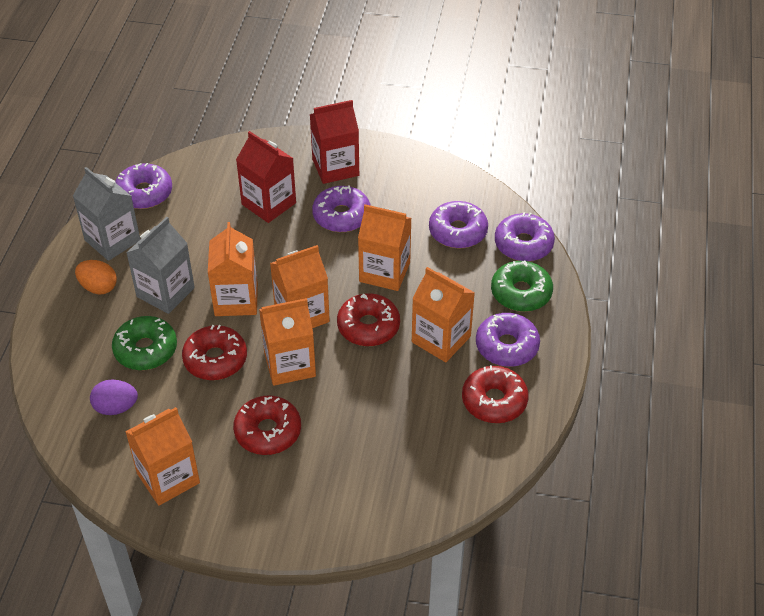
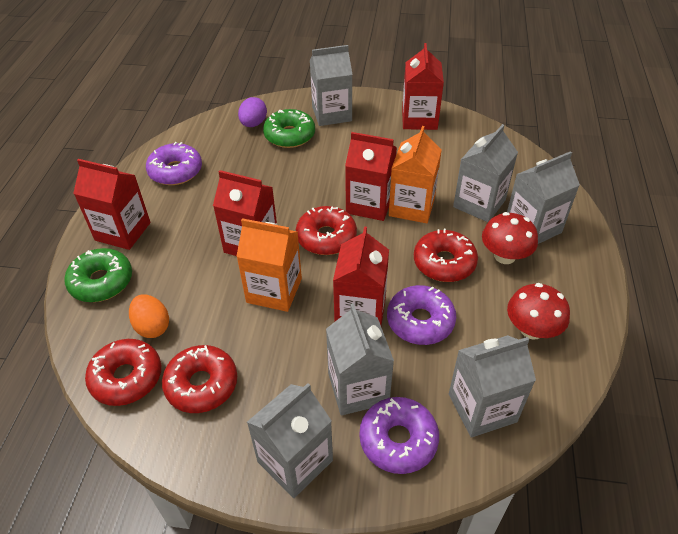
grey carton: 2 -> 6
orange carton: 6 -> 2
purple donut: 5 -> 3
red carton: 2 -> 5
red mushroom: 0 -> 2

